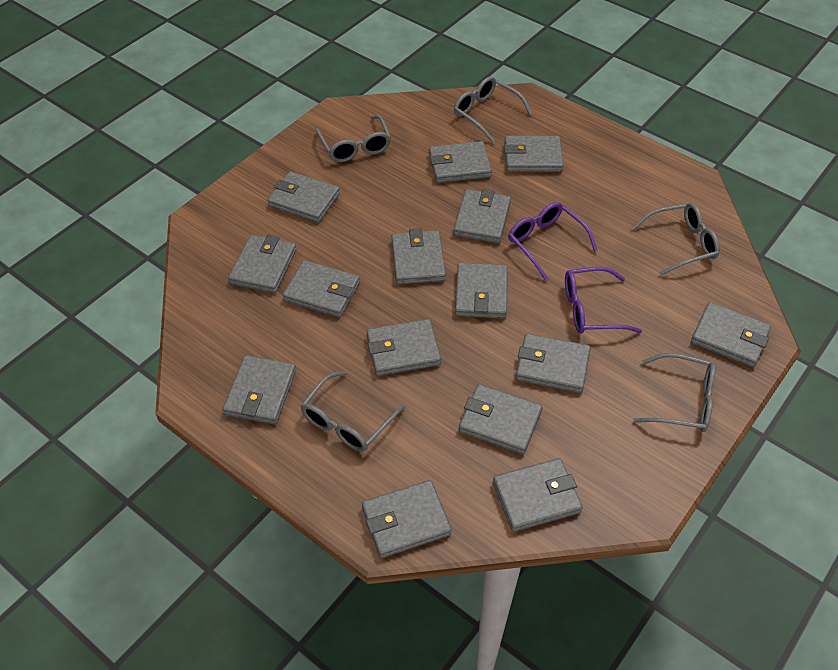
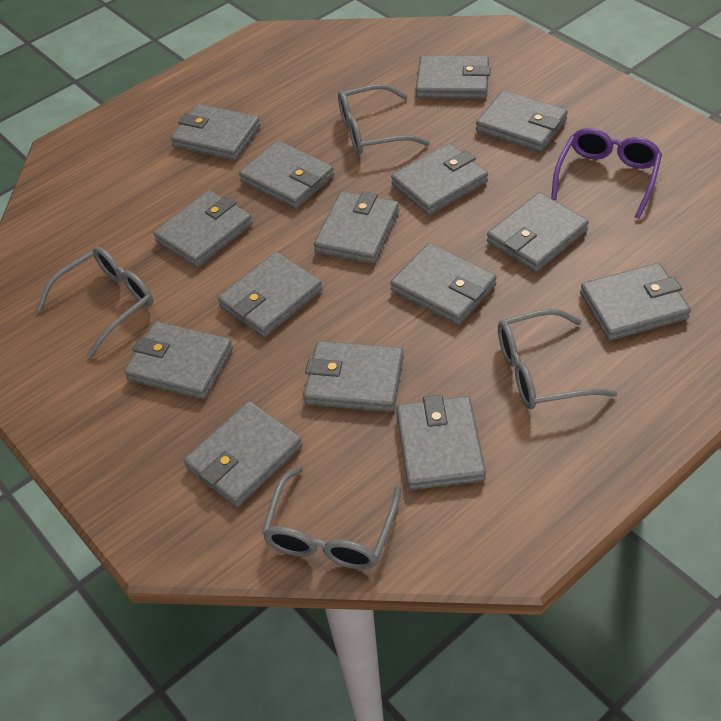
grey glasses: 5 -> 4
purple glasses: 2 -> 1

